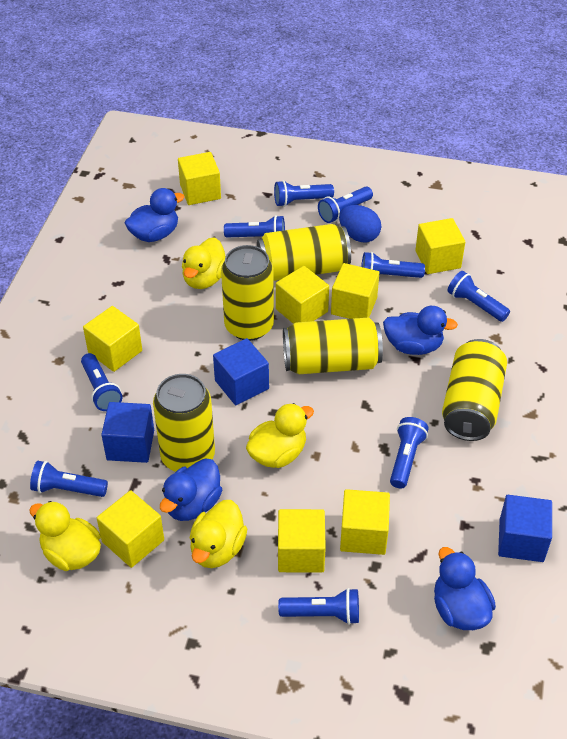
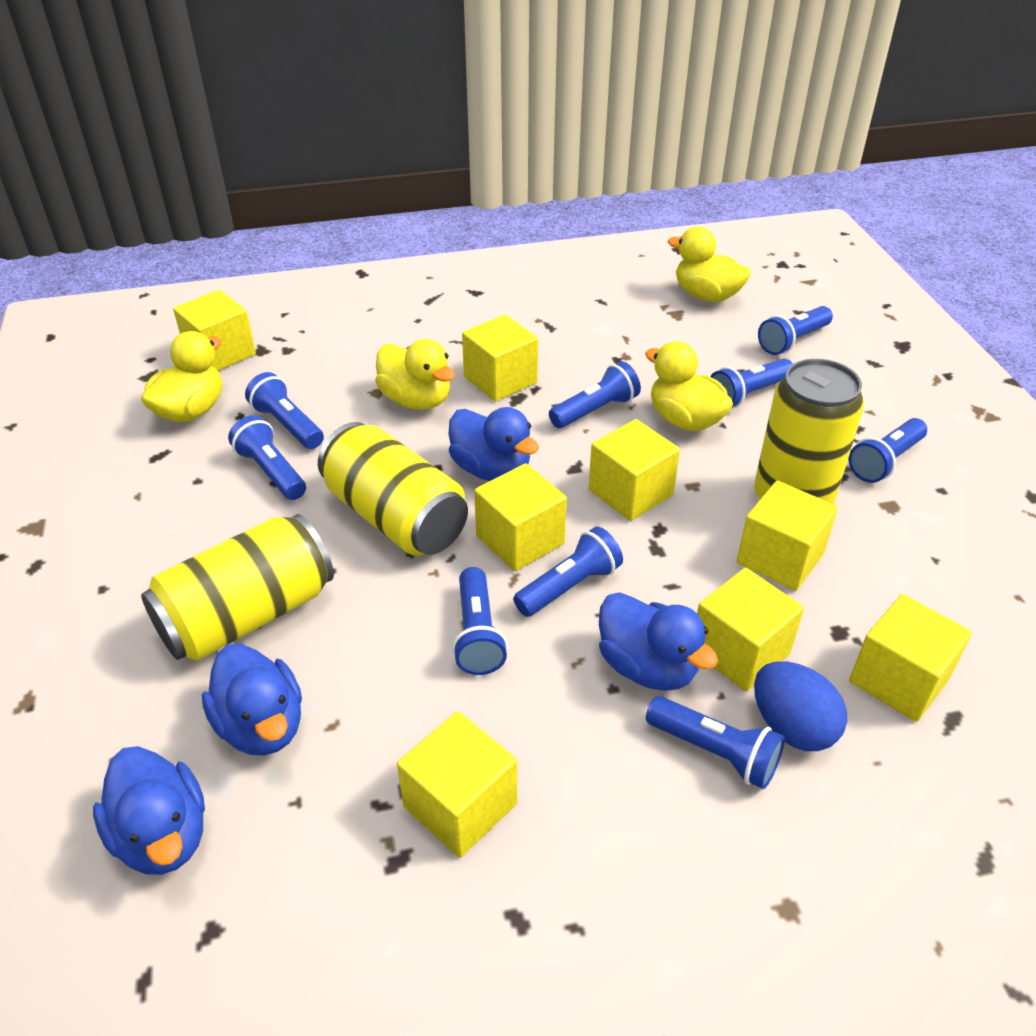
blue cube: 3 -> 0
yellow can: 5 -> 3

